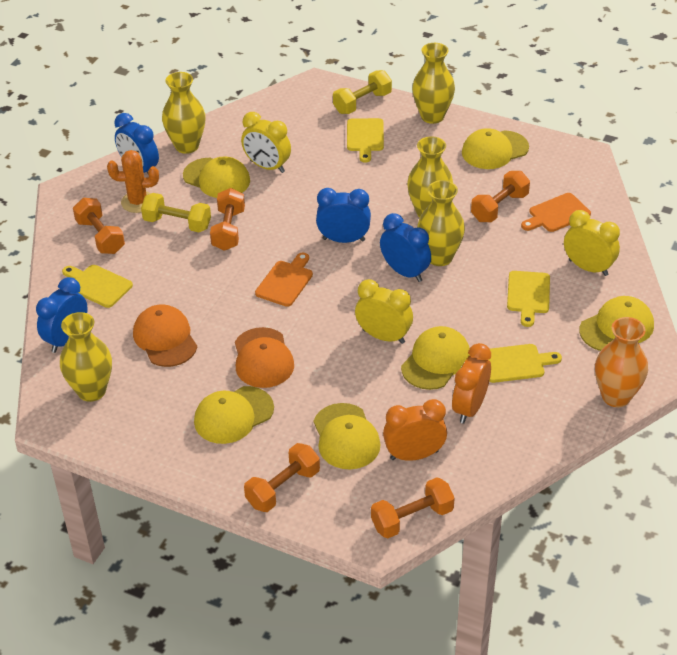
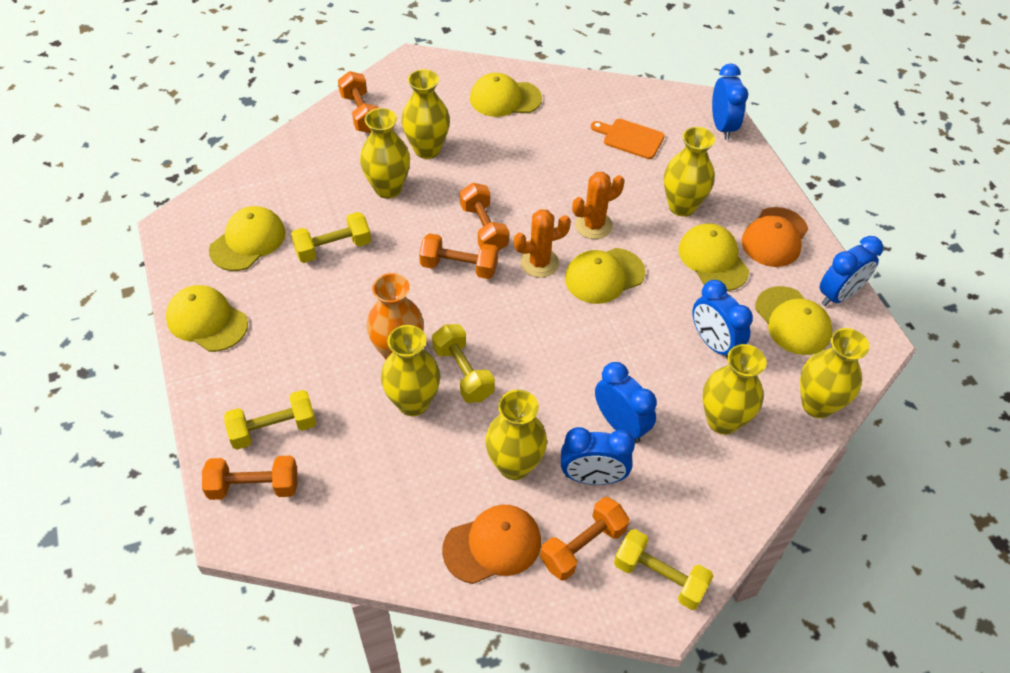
blue clock: 4 -> 5
orange cactus: 1 -> 2
orange clock: 2 -> 0
orange cutting board: 2 -> 1
yellow clock: 3 -> 0
yellow cutting board: 4 -> 0
yellow dumbbell: 2 -> 4
yellow vase: 5 -> 7

